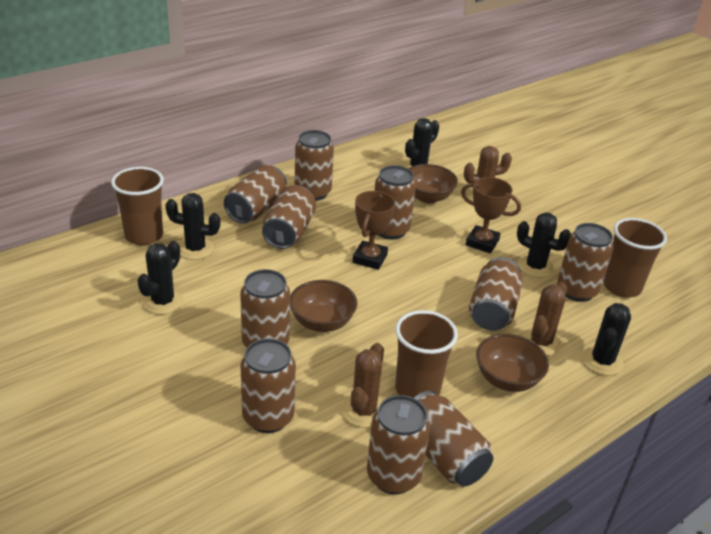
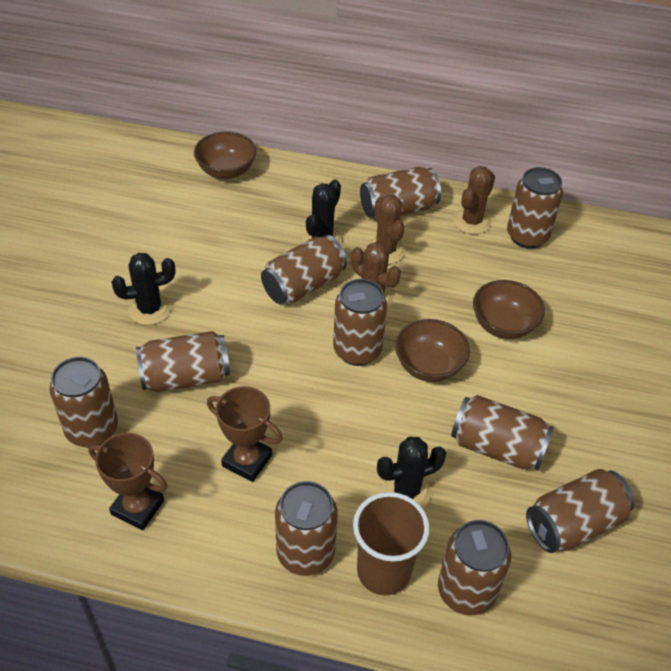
black cactus: 5 -> 3
brown cup: 3 -> 1

